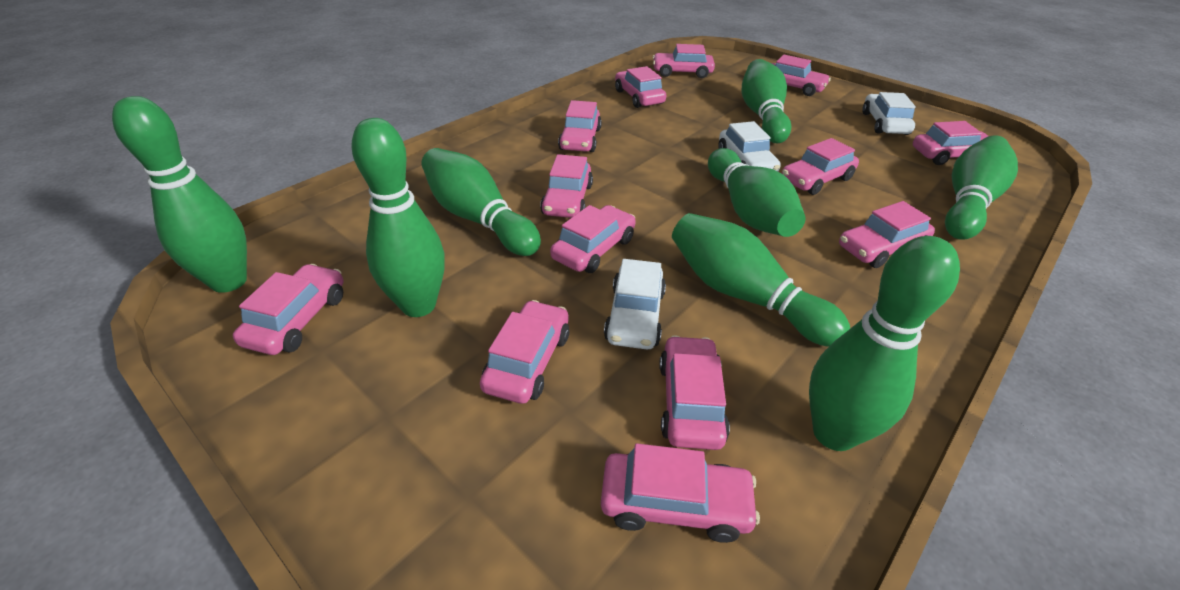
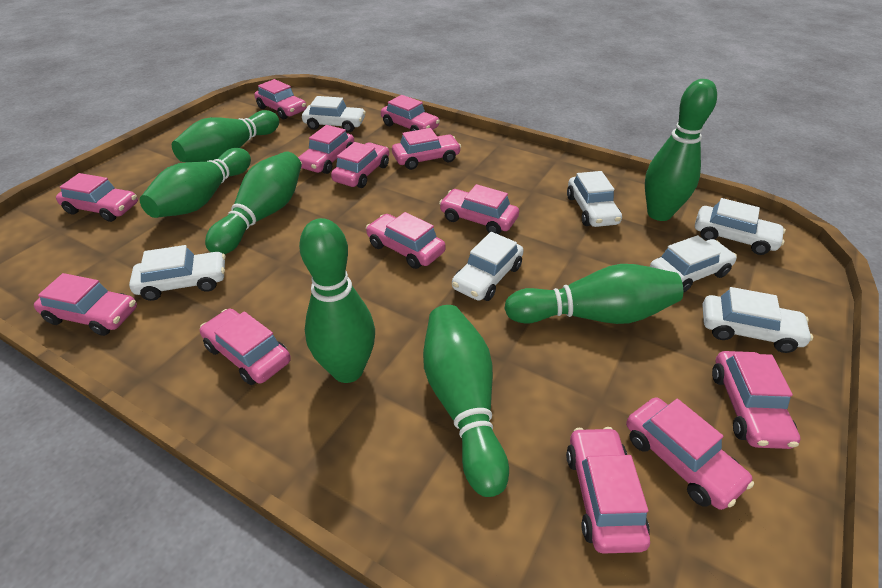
green bowling pin: 8 -> 7
white car: 3 -> 7

